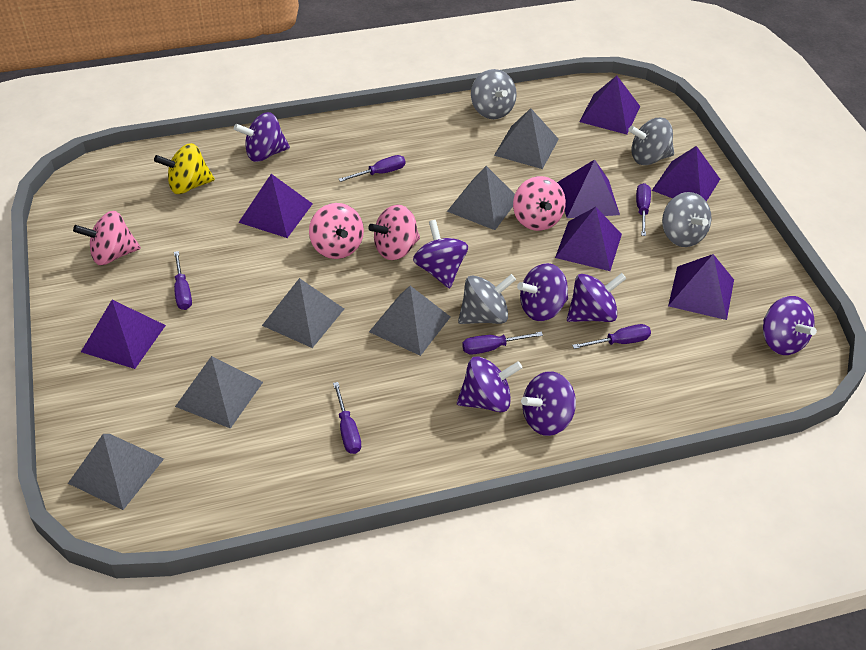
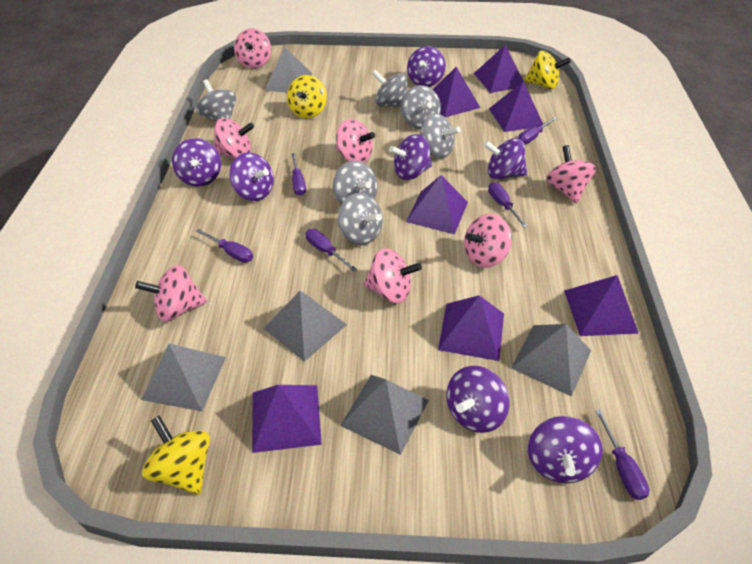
grey pyramid: 6 -> 5
grey spinning top: 4 -> 6
pink spinning top: 4 -> 7
yellow spinning top: 1 -> 3

